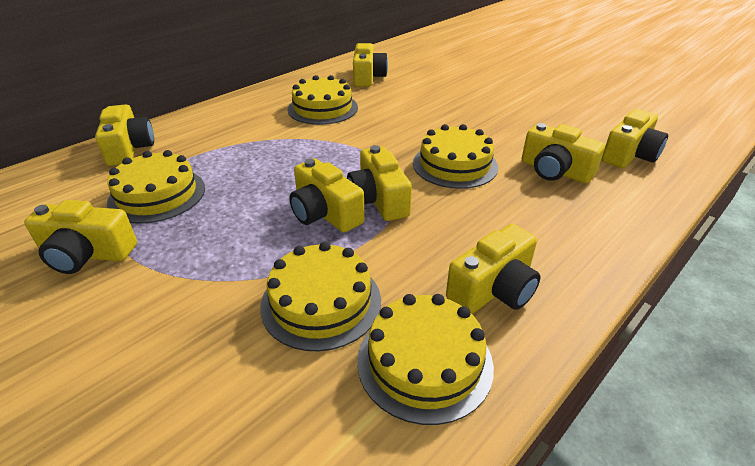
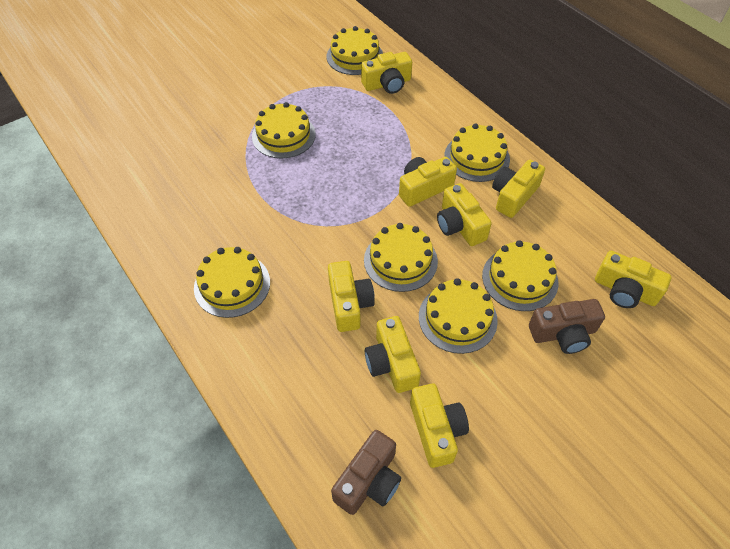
brown camera: 0 -> 2
yellow cake: 5 -> 7

